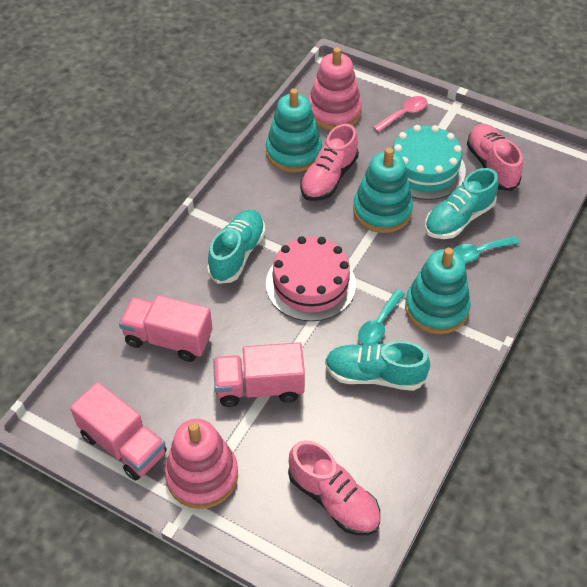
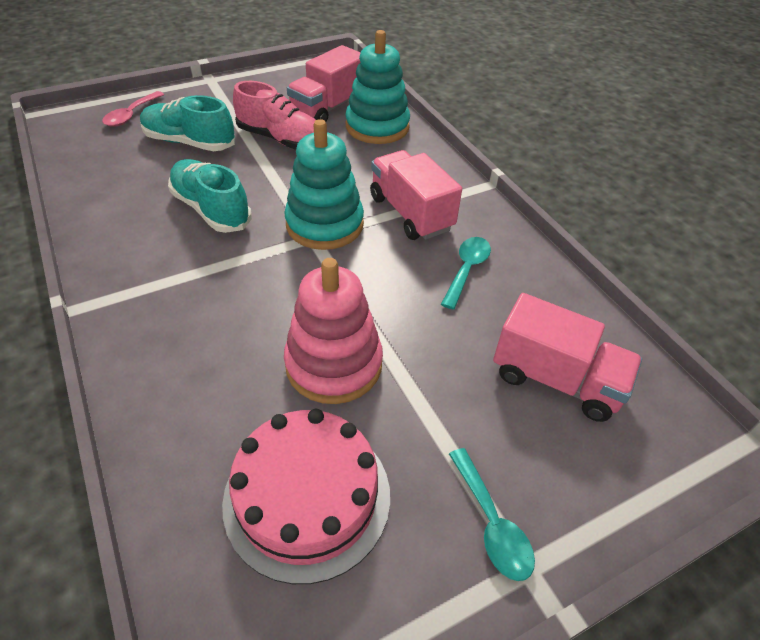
pink shoe: 3 -> 1
pink stacking toy: 2 -> 1
turquoise cake: 1 -> 0
turquoise shoe: 3 -> 2
turquoise stacking toy: 3 -> 2

